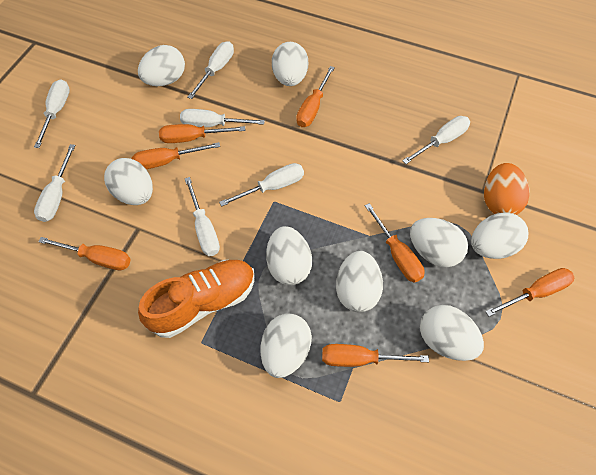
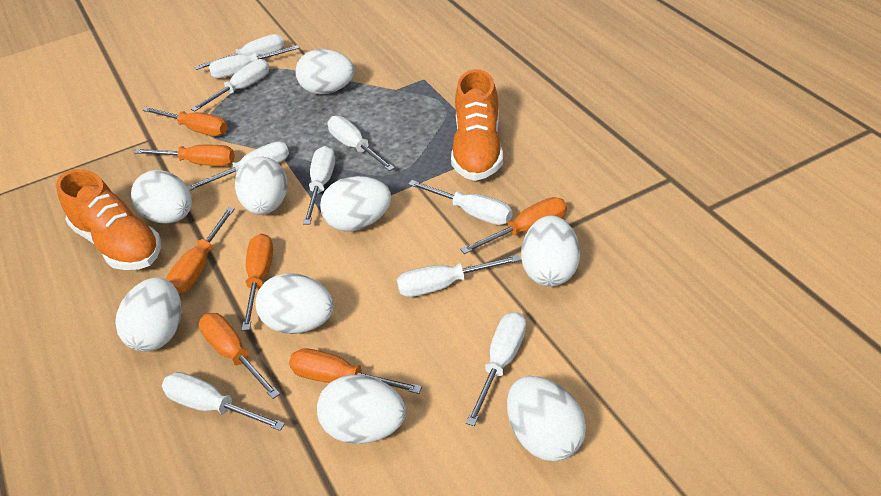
orange egg: 1 -> 0
orange shoe: 1 -> 2
white screwdriver: 7 -> 10

